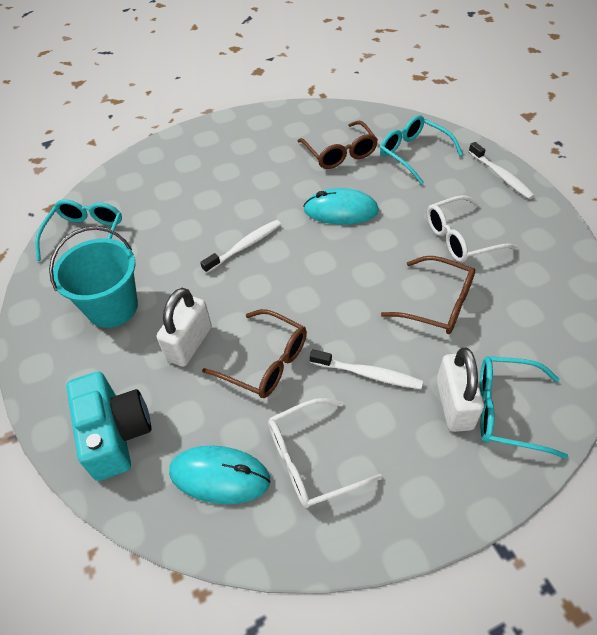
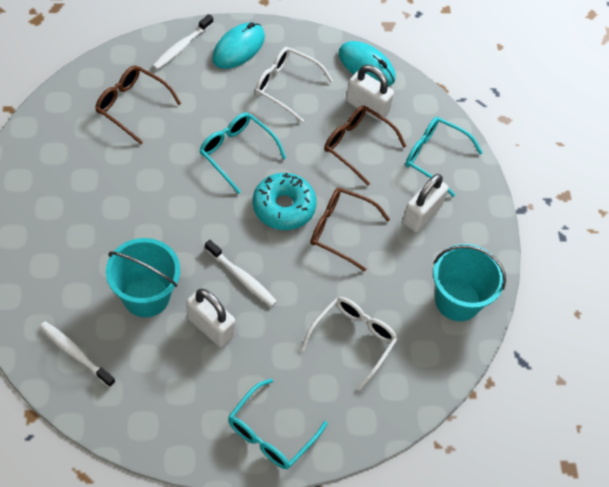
turquoise bucket: 1 -> 2
turquoise camera: 1 -> 0
turquoise donut: 0 -> 1
white padlock: 2 -> 3

